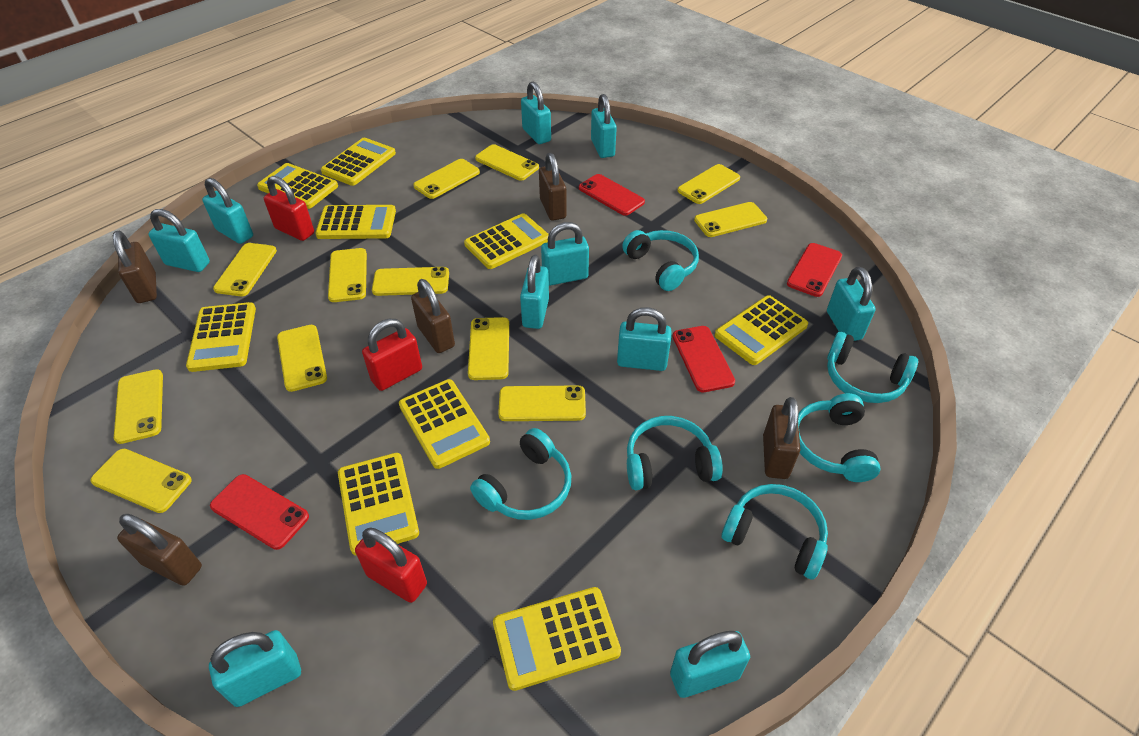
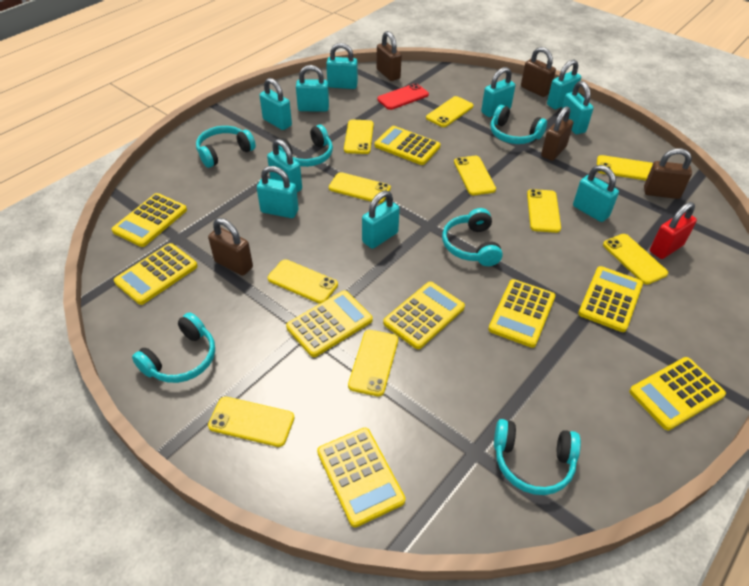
red padlock: 3 -> 1
red phone: 4 -> 1
yellow phone: 12 -> 10

